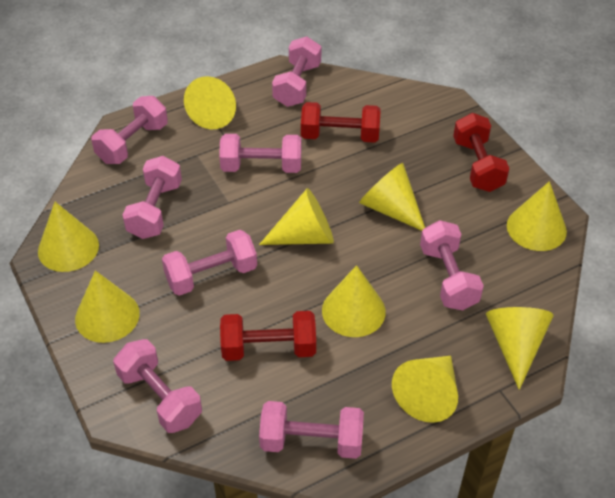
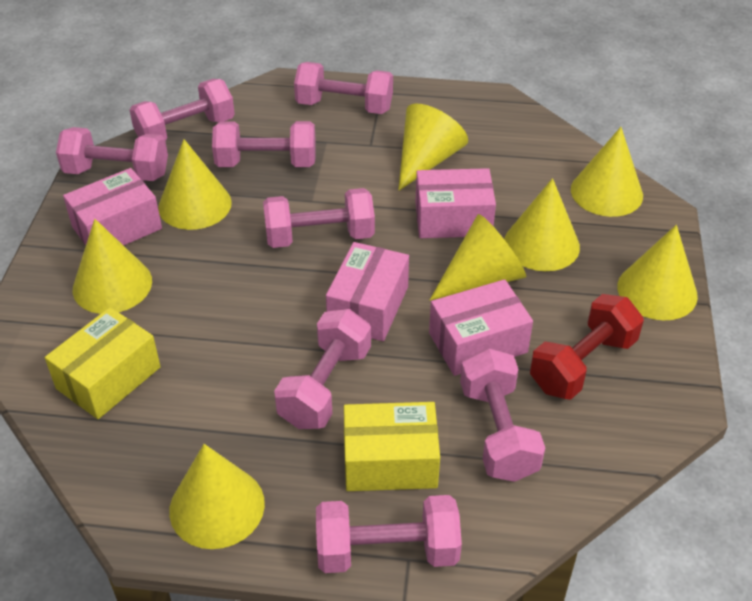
pink box: 0 -> 4
red dumbbell: 3 -> 1
yellow box: 0 -> 2
yellow cone: 9 -> 8

